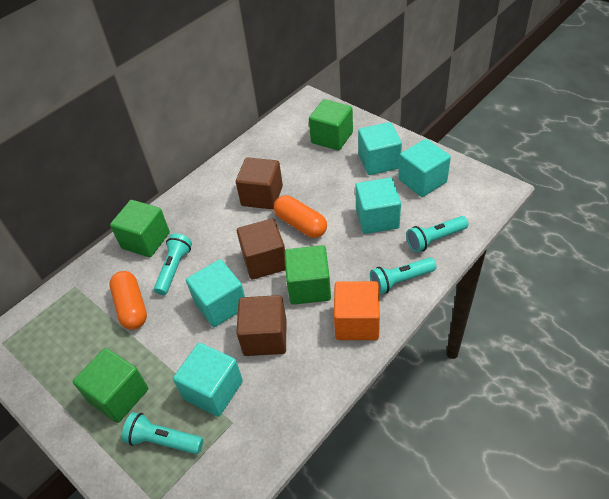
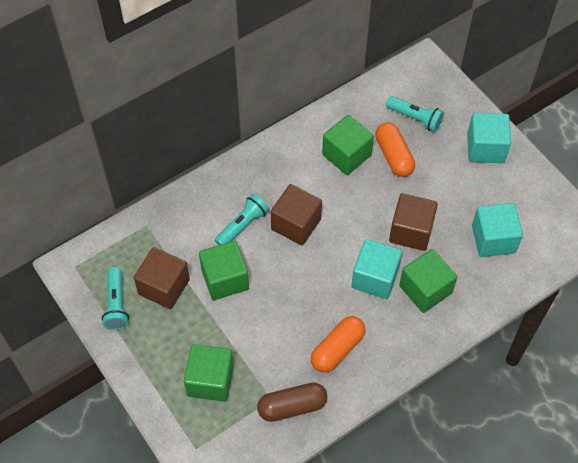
brown capsule: 0 -> 1
orange cube: 1 -> 0
turquoise cube: 5 -> 3
turquoise flashlight: 4 -> 3

